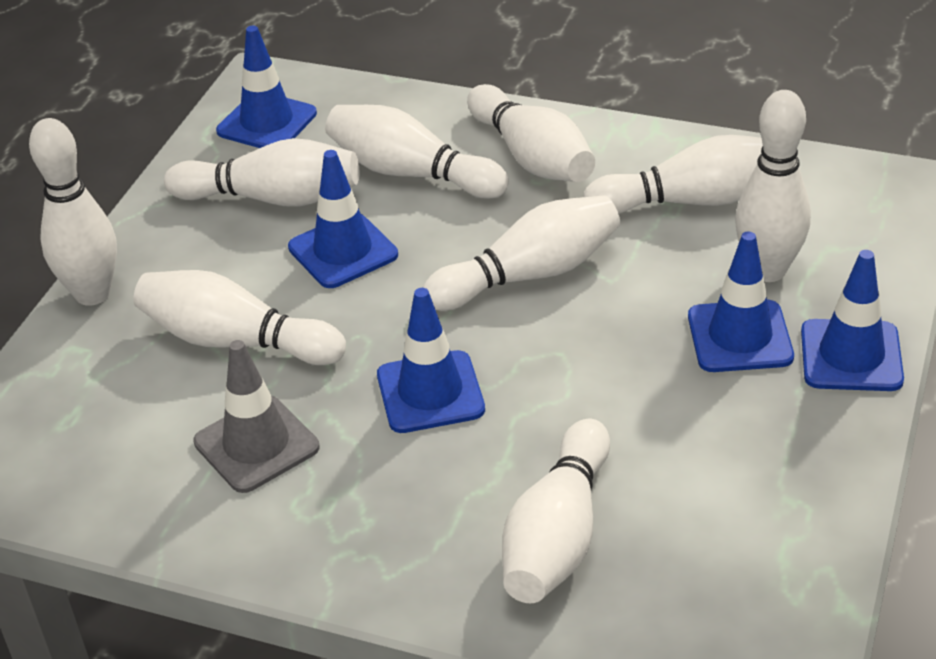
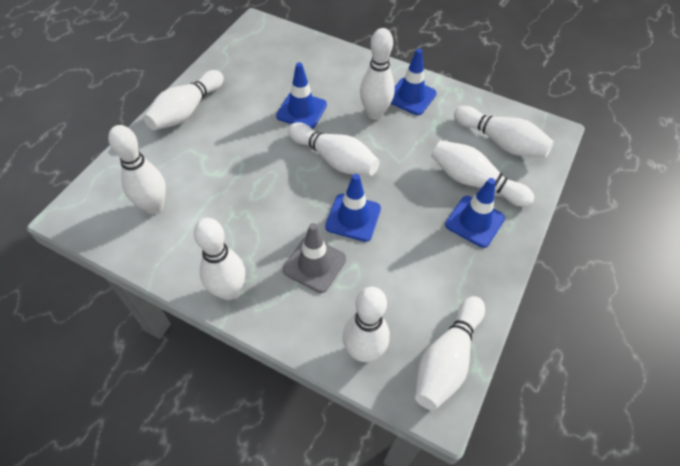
blue traffic cone: 5 -> 4

